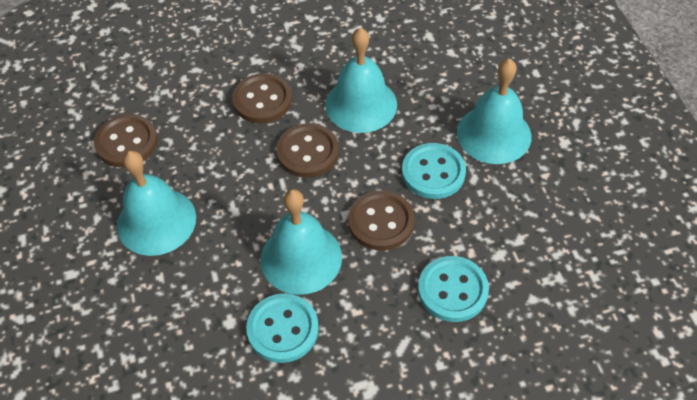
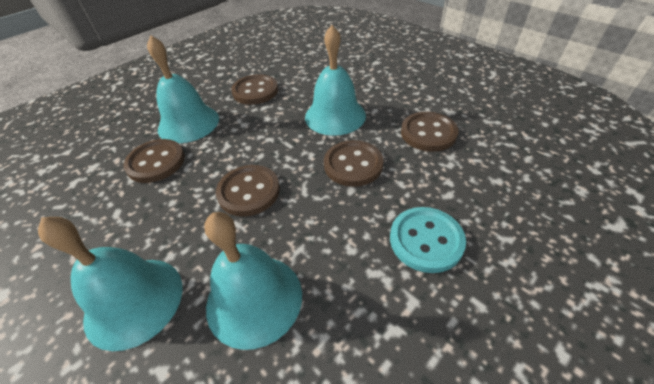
brown button: 4 -> 5
turquoise button: 3 -> 1

